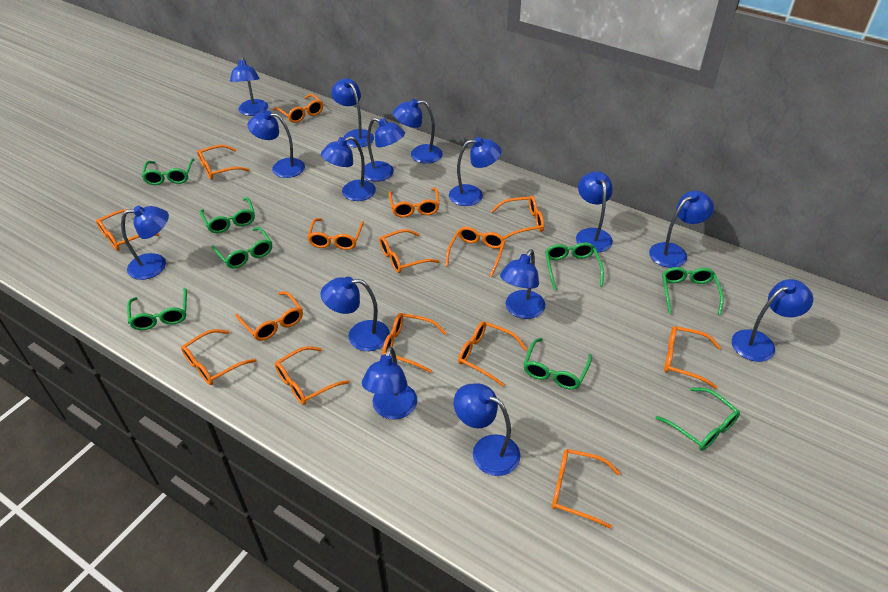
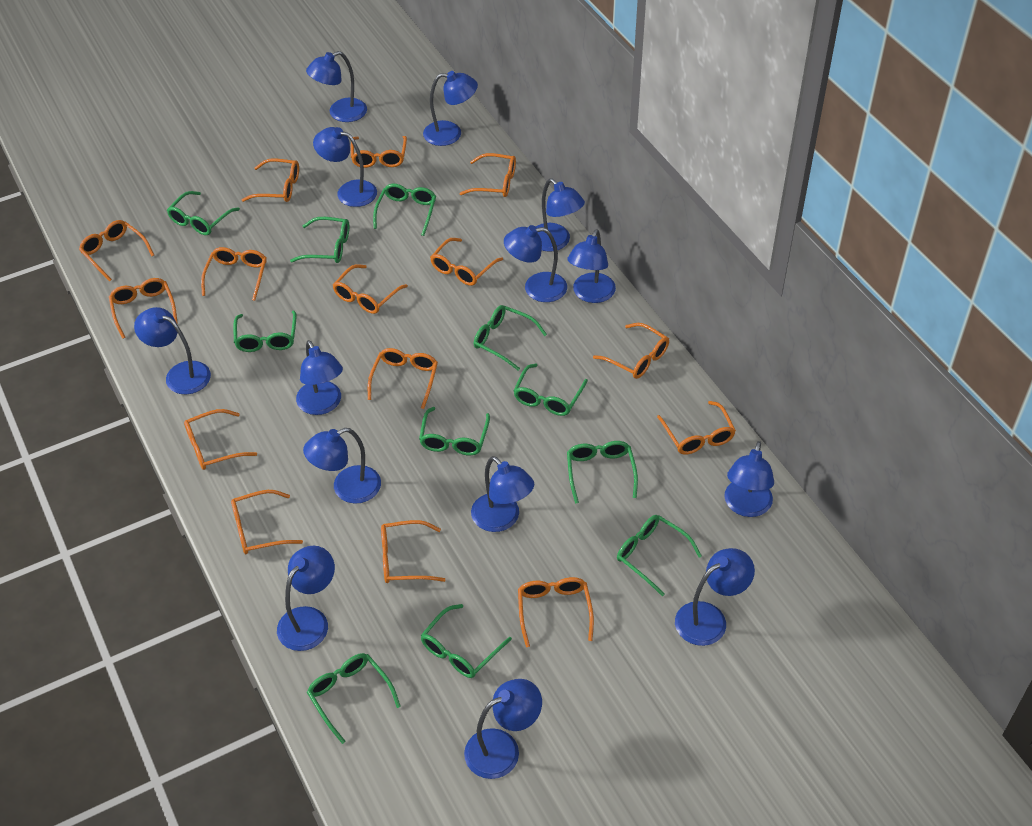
blue lamp: 15 -> 14
green glasses: 8 -> 11

